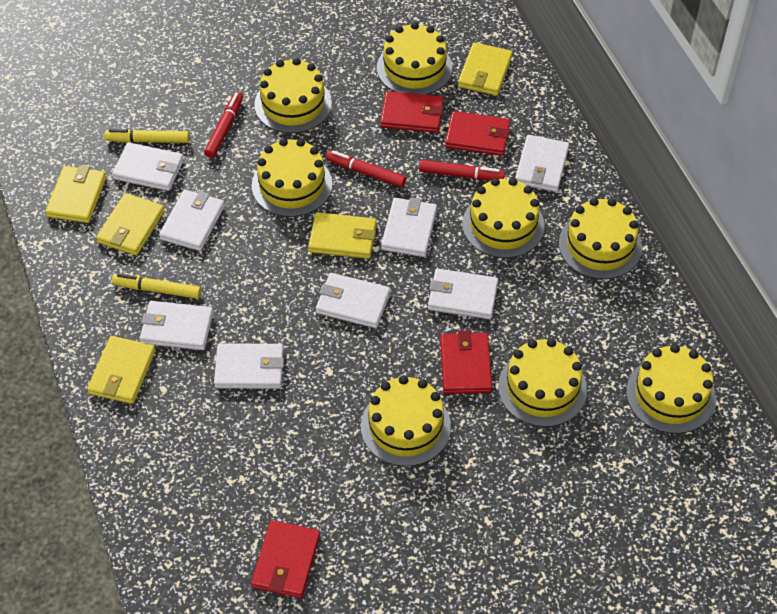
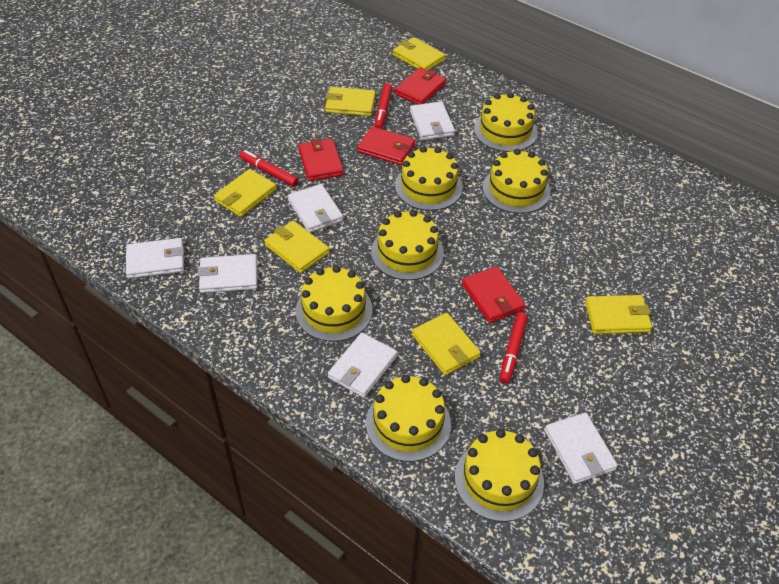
white wallet: 8 -> 6
yellow cake: 8 -> 7
yellow marker: 2 -> 0
yellow wallet: 5 -> 6

